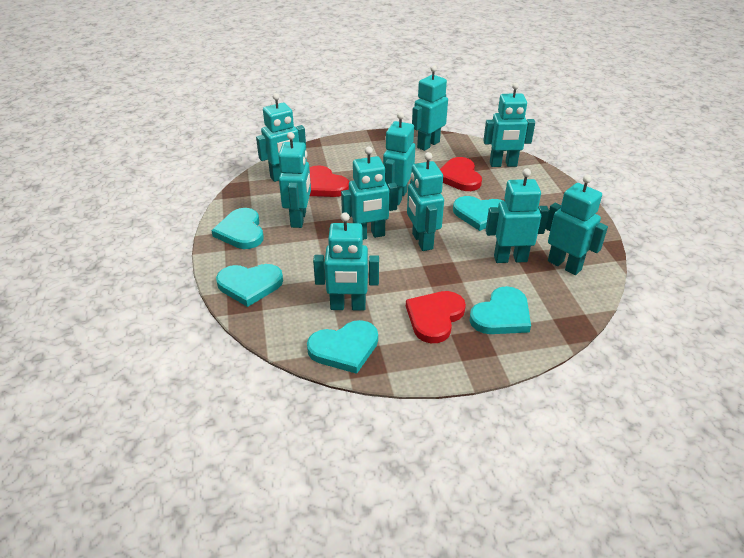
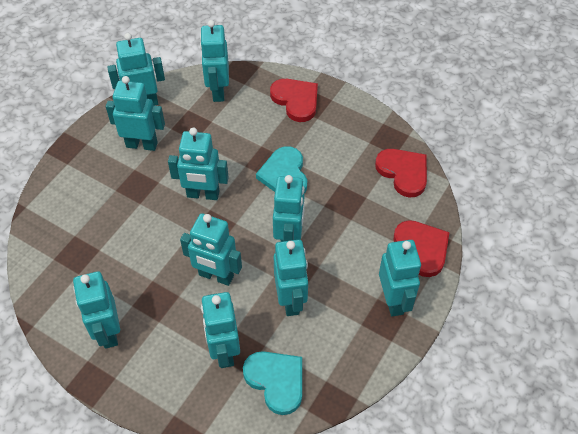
turquoise heart: 5 -> 2

